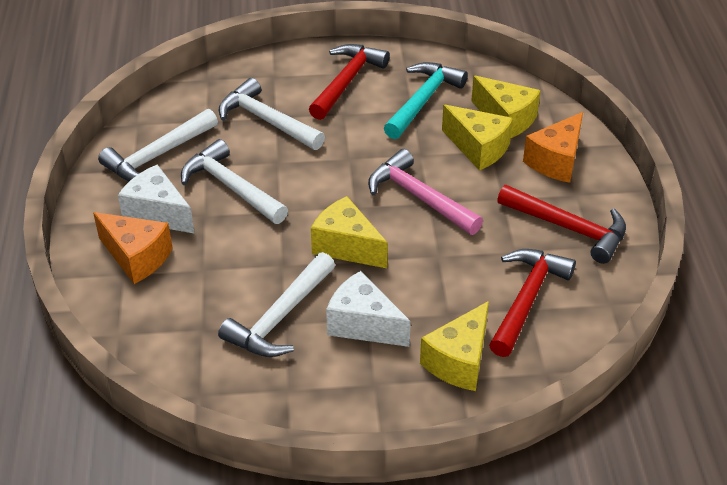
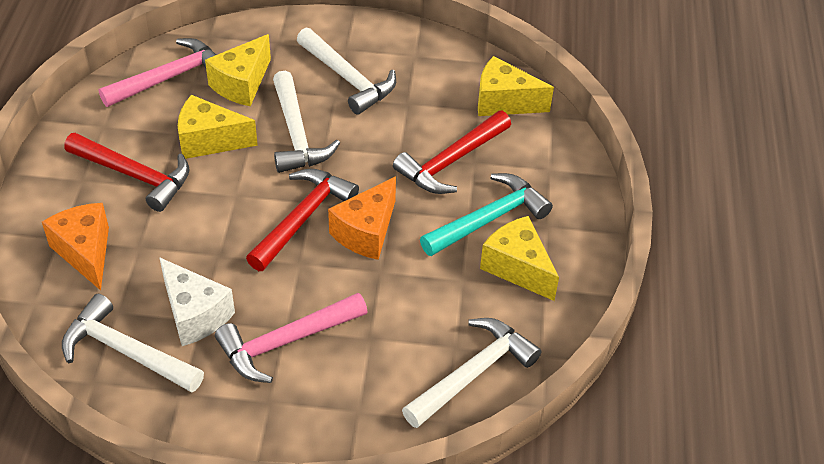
pink hammer: 1 -> 2
white cheese: 2 -> 1

